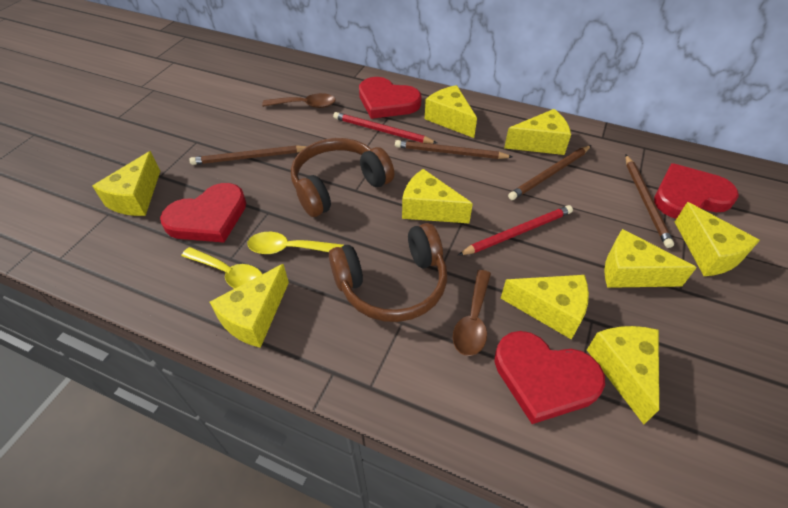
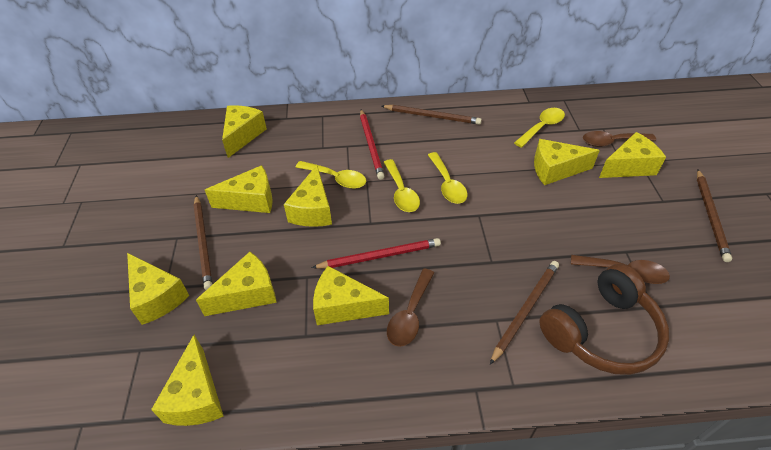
brown headphones: 2 -> 1
brown spoon: 2 -> 3
red heart: 4 -> 0
yellow spoon: 2 -> 4

